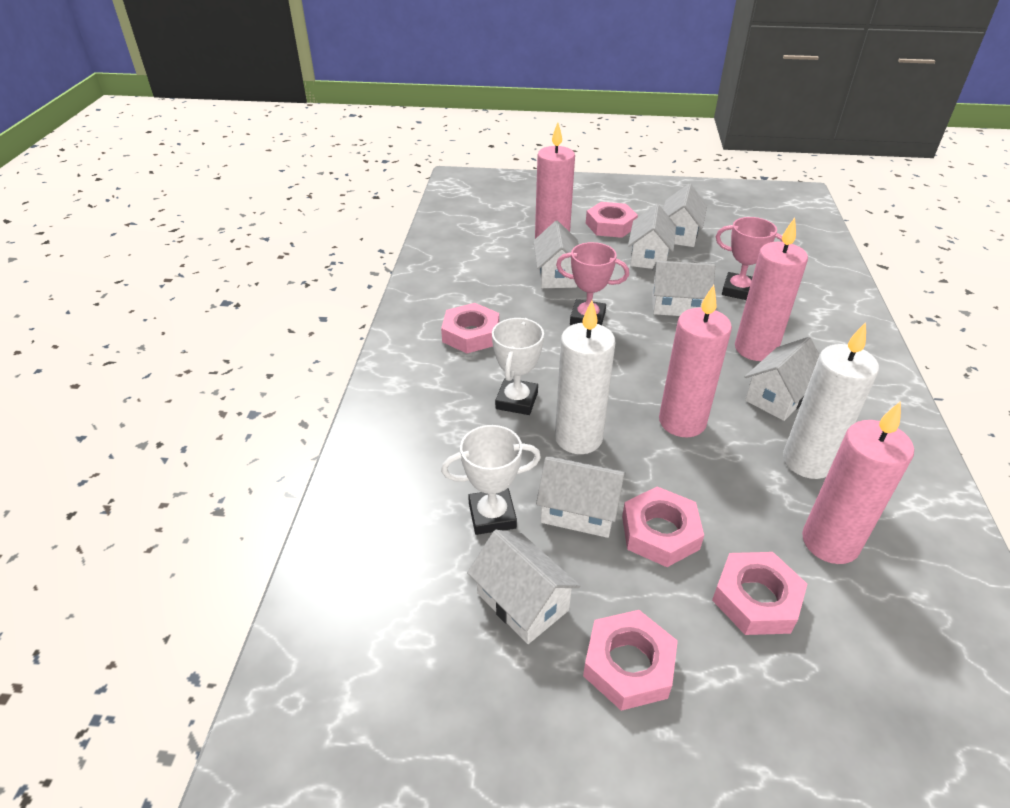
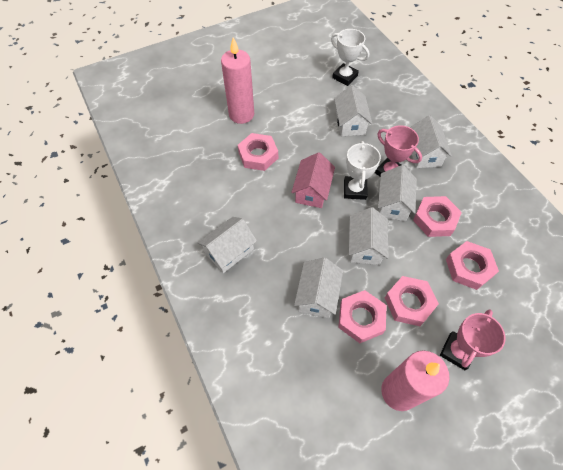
pink candle: 4 -> 2
pink house: 0 -> 1
white candle: 2 -> 0
white house: 7 -> 6

